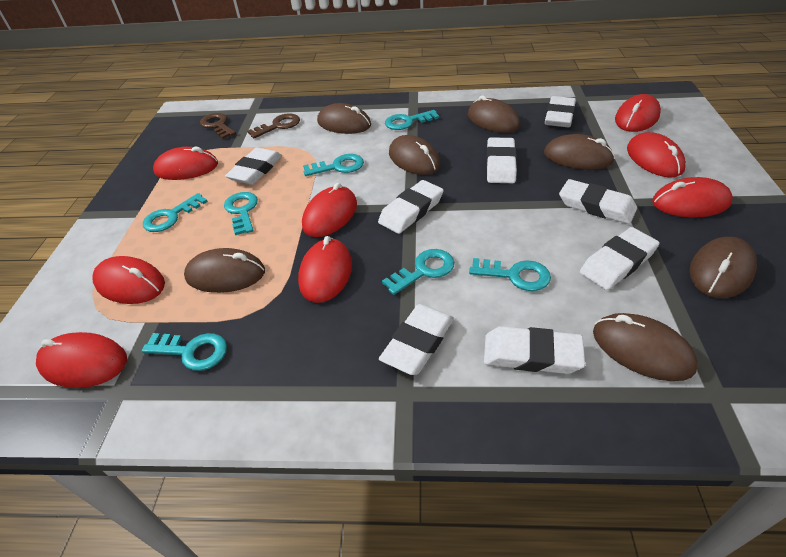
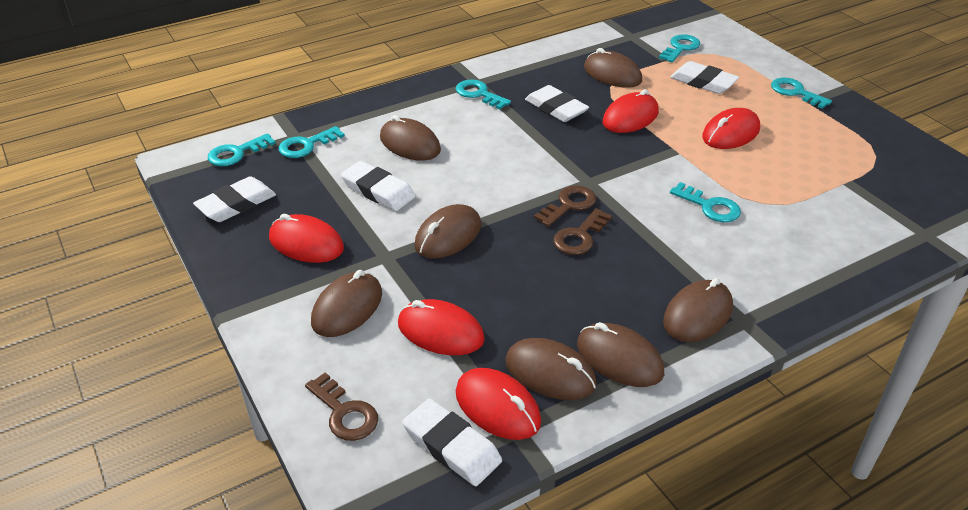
brown key: 2 -> 3
red mouse: 8 -> 5
turquoise key: 7 -> 6
white eraser: 8 -> 5

